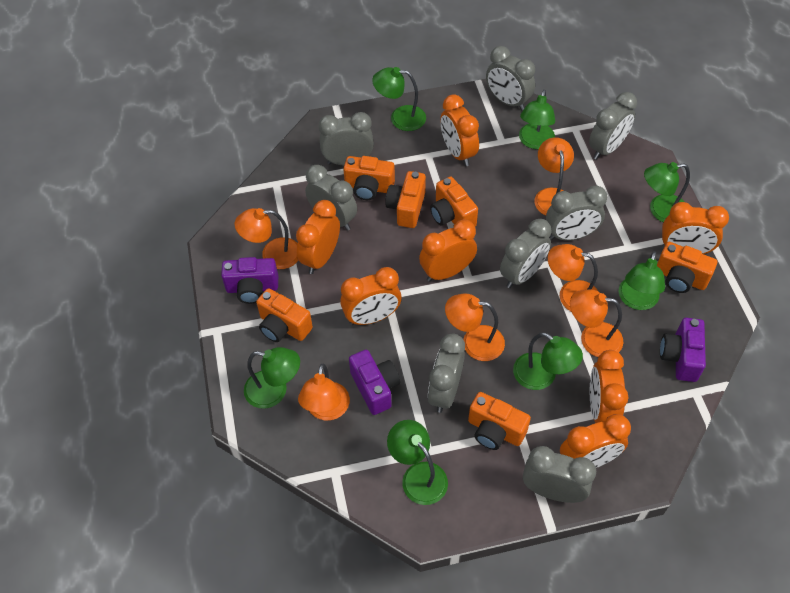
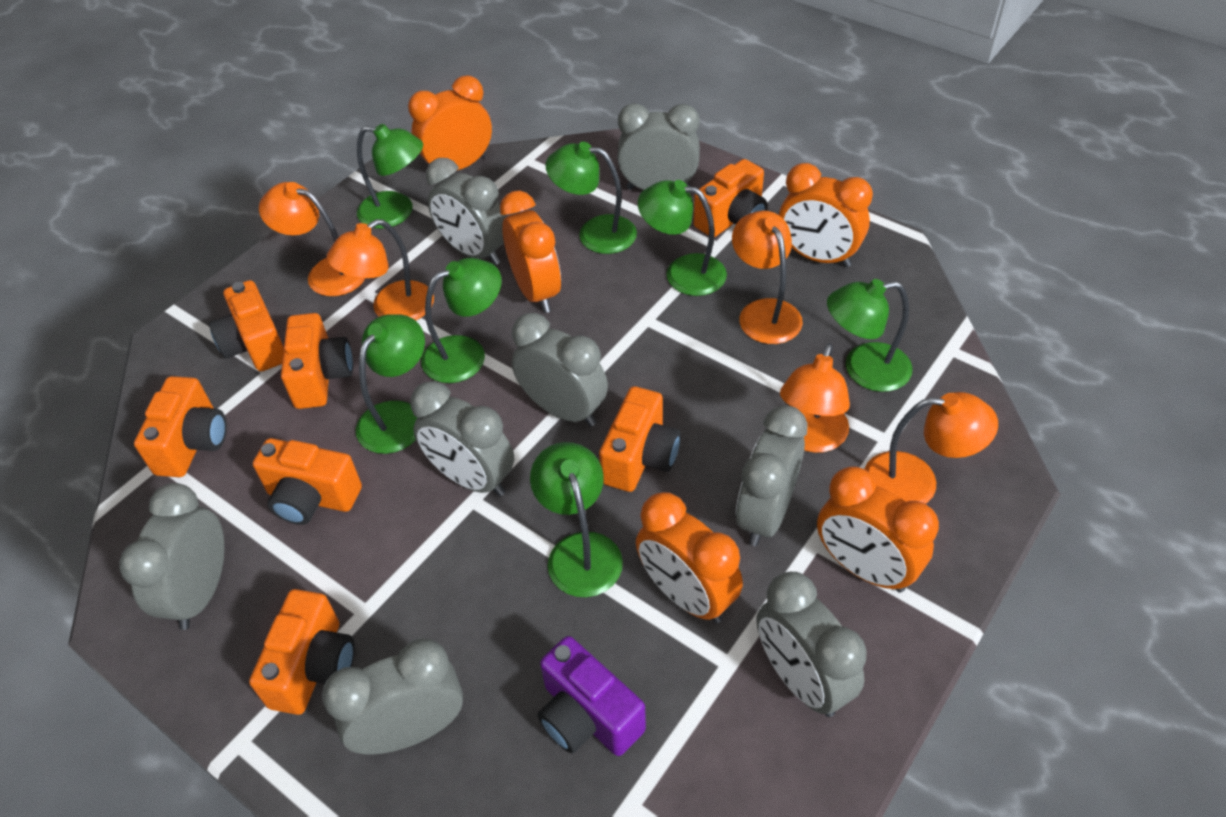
orange camera: 6 -> 7
orange clock: 7 -> 5
orange lamp: 6 -> 5
purple camera: 3 -> 1

